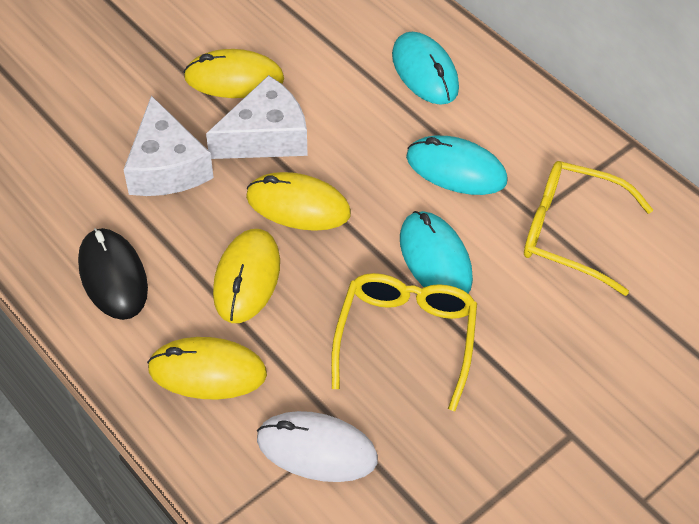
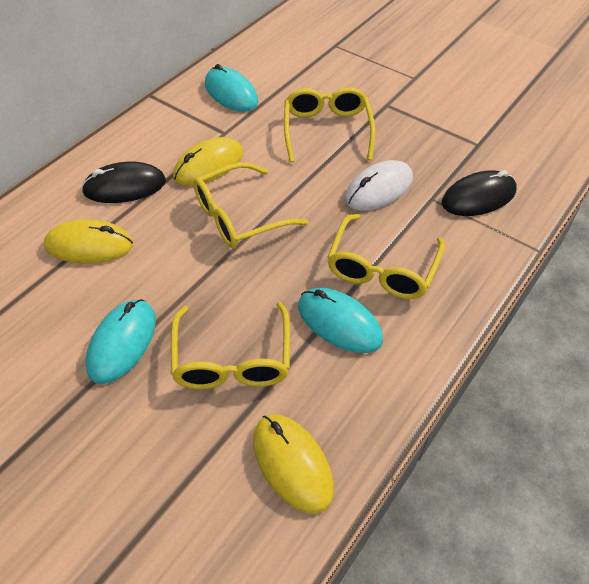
black mouse: 1 -> 2
white cheese: 2 -> 0
yellow glasses: 2 -> 4
yellow mouse: 4 -> 3

